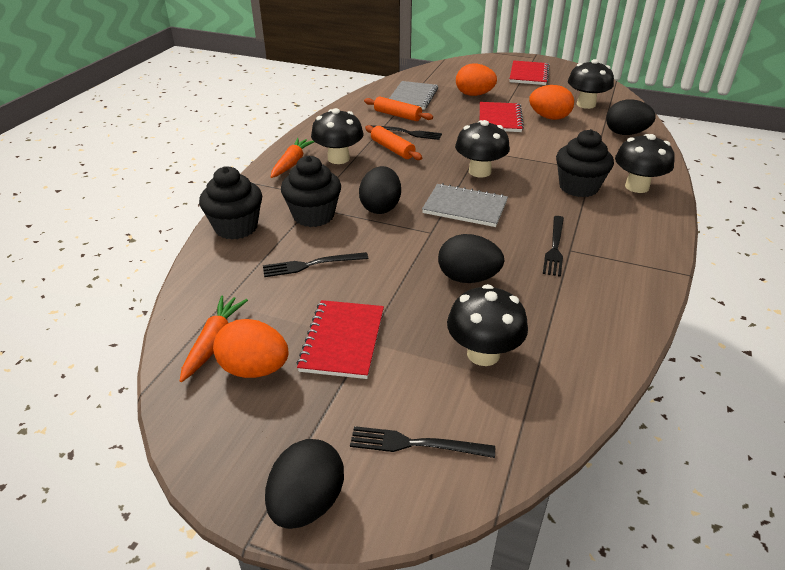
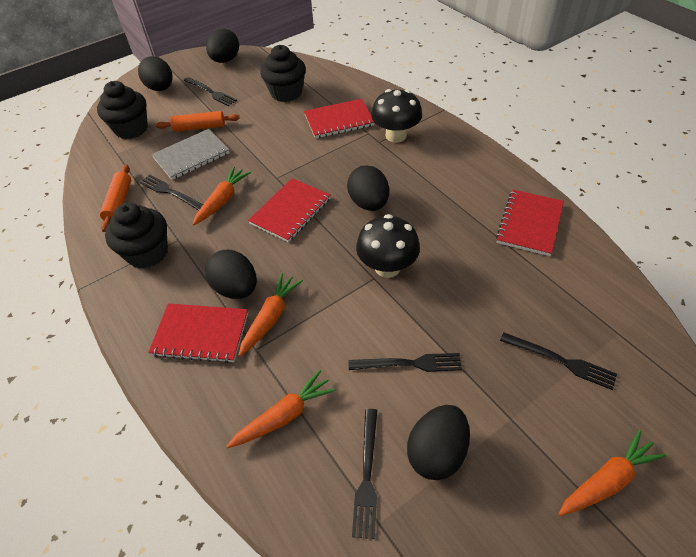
black egg: 4 -> 5
black fork: 4 -> 5
black mushroom: 5 -> 2
grey notebook: 2 -> 1
orange carrot: 2 -> 4
orange egg: 3 -> 0
red notebook: 3 -> 4

